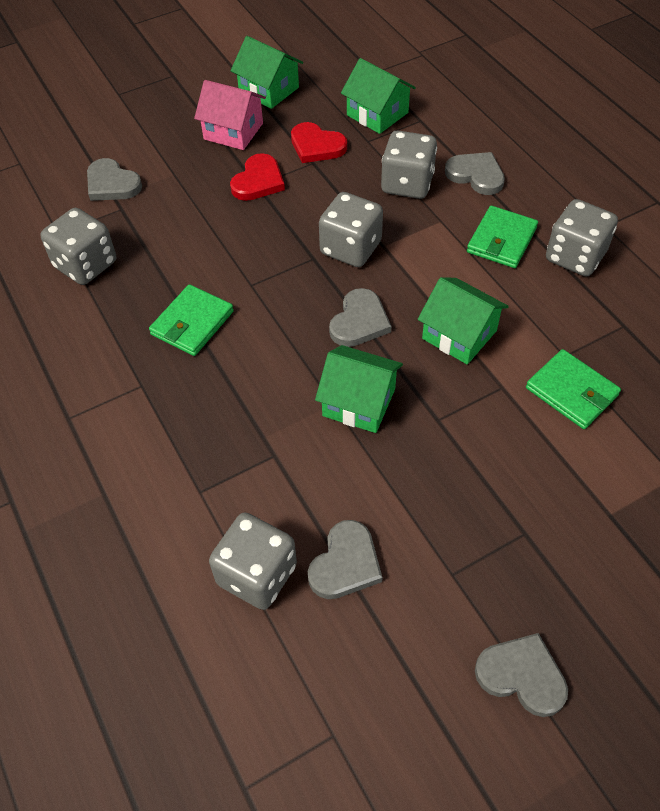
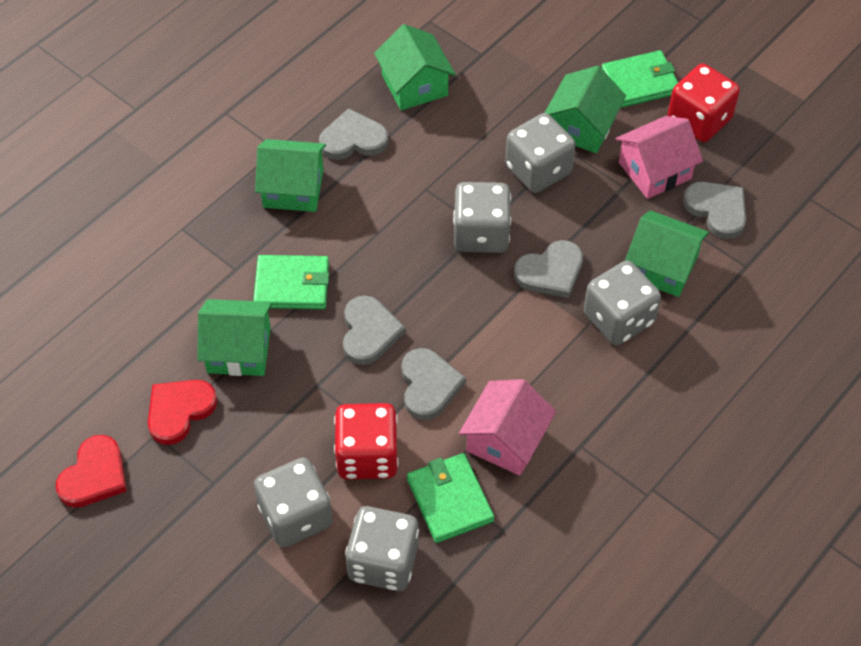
green house: 4 -> 5
pink house: 1 -> 2
red dice: 0 -> 2

